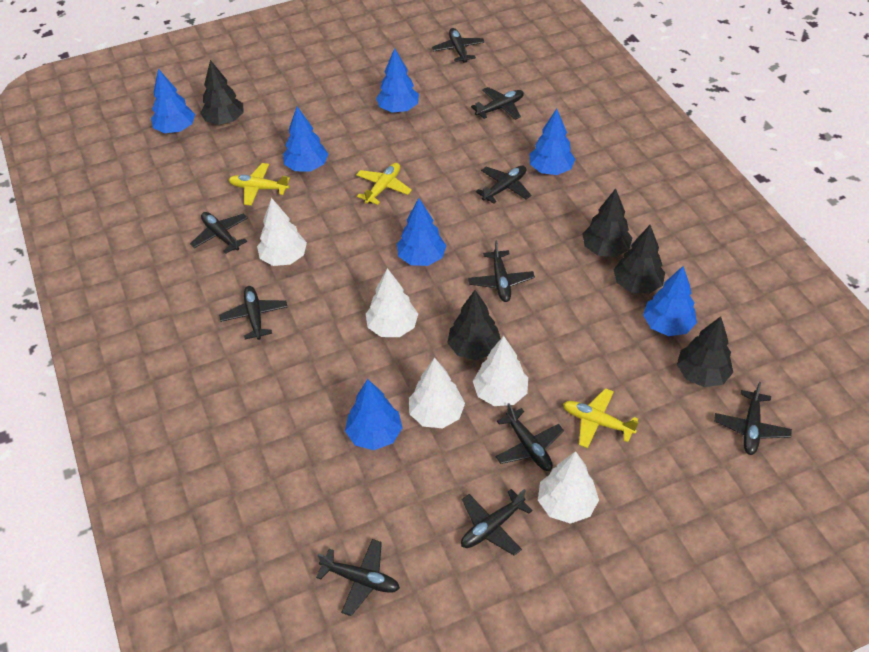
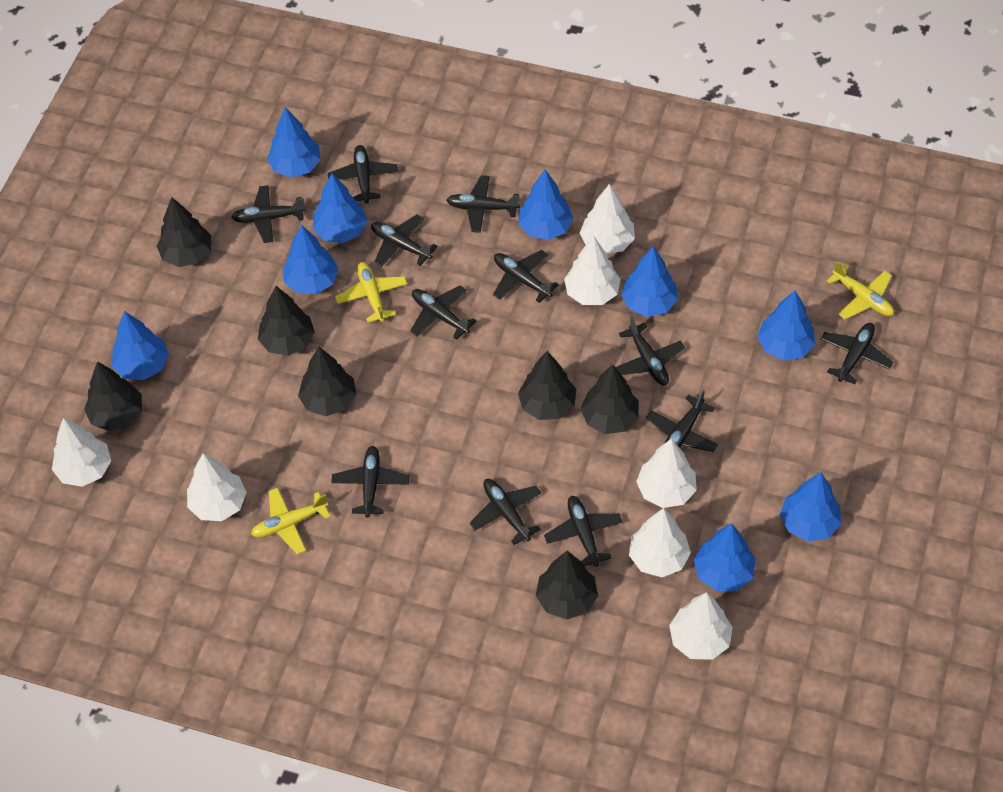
black plane: 10 -> 12
black tree: 5 -> 7
blue tree: 7 -> 9
white tree: 5 -> 7

